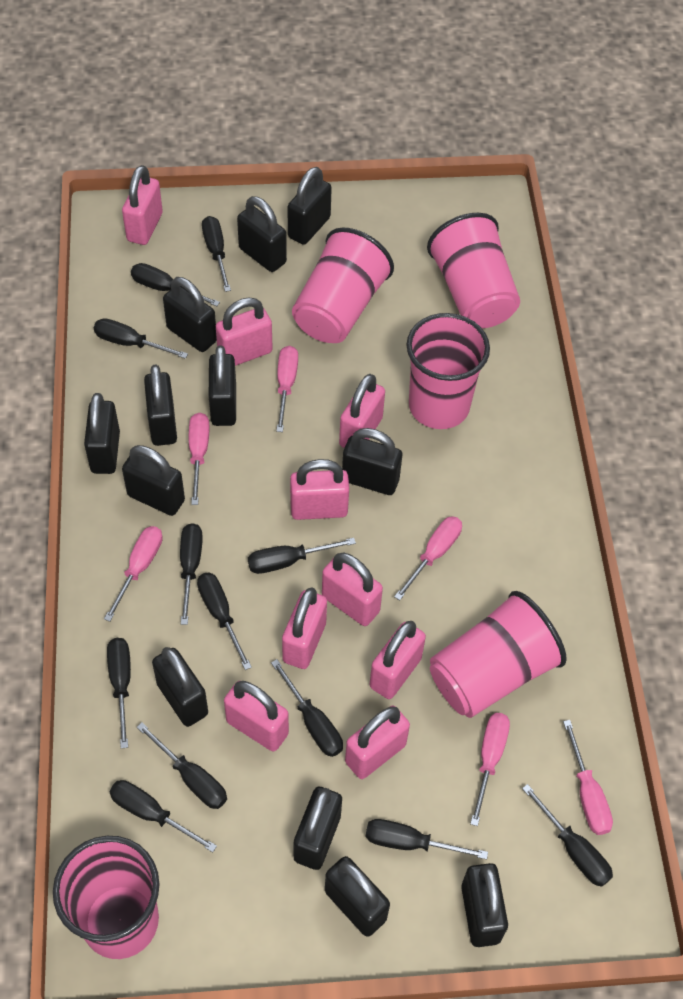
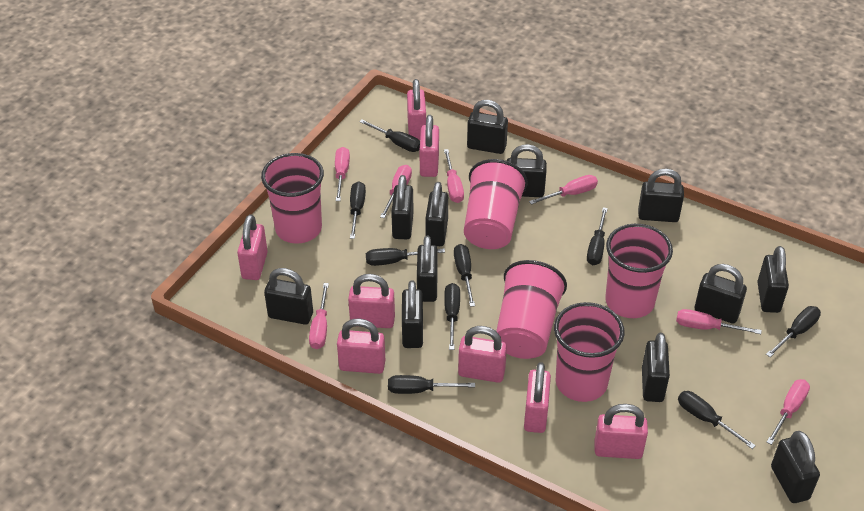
black screwdriver: 12 -> 9
pink padlock: 9 -> 8
pink screwdriver: 6 -> 7

